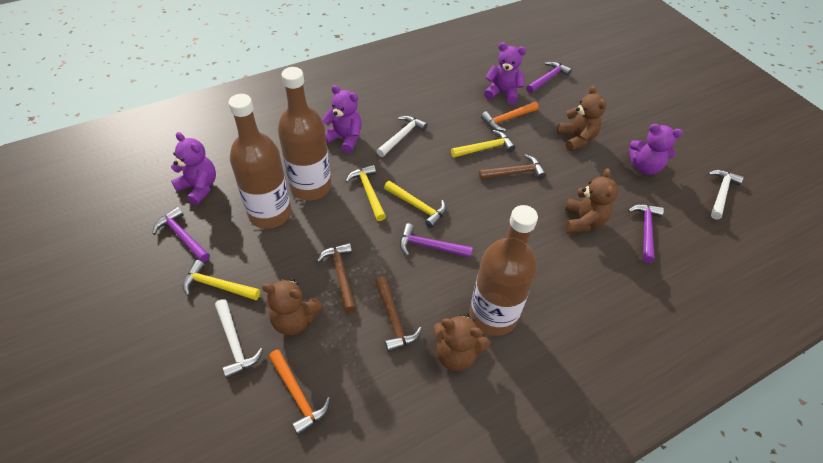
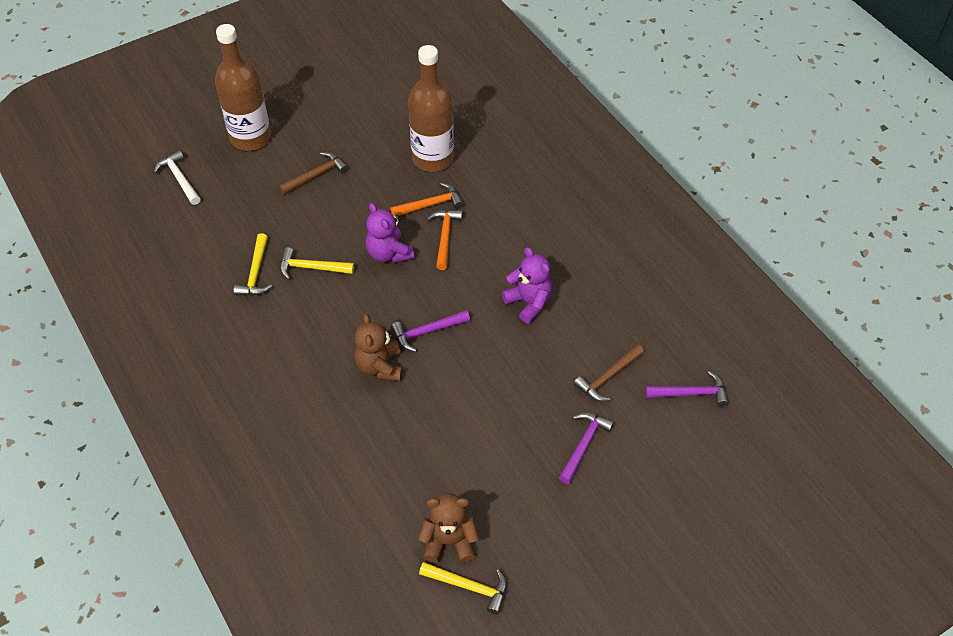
brown bottle: 3 -> 2
brown hammer: 3 -> 2
brown teddy bear: 4 -> 2
purple hammer: 4 -> 3
purple teddy bear: 4 -> 2
white hammer: 3 -> 1
yellow hammer: 4 -> 3

